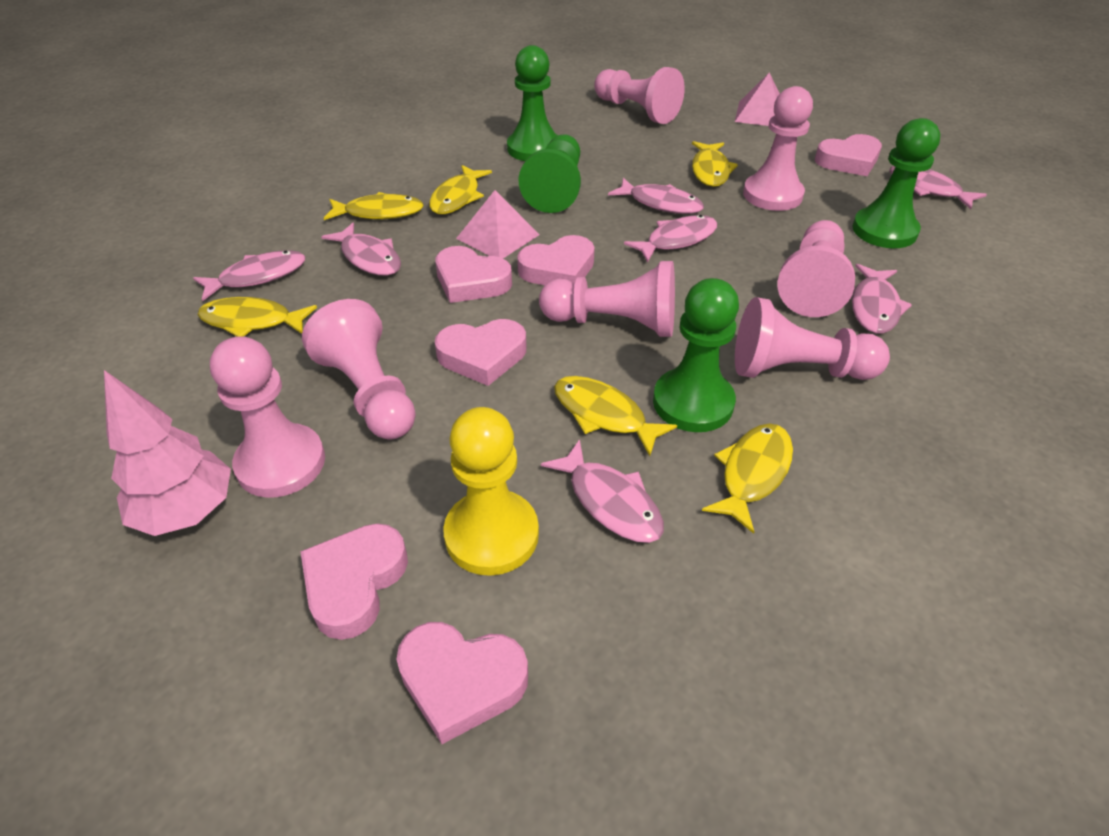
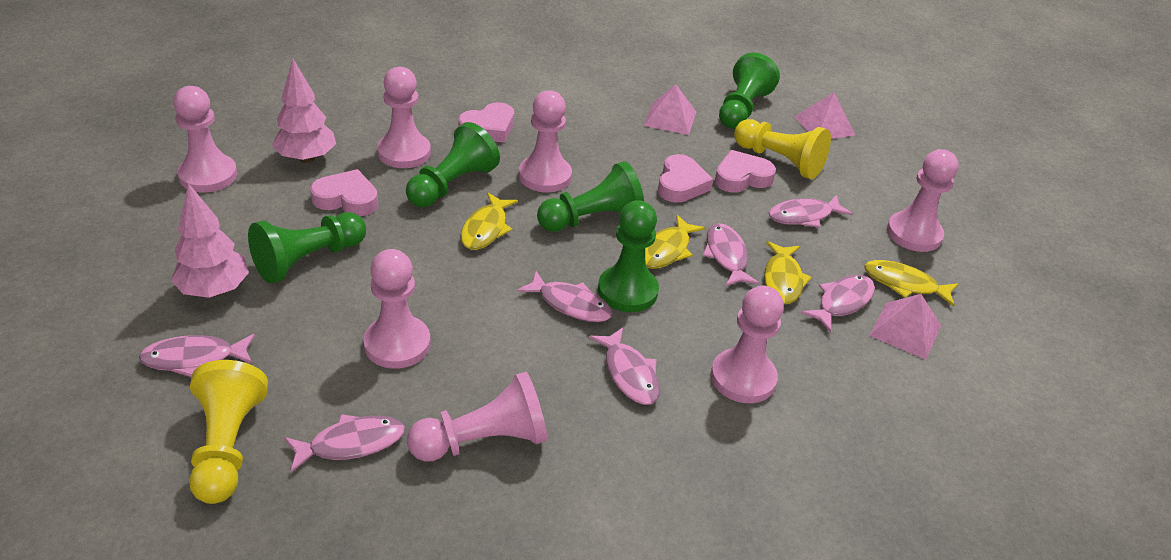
green pawn: 4 -> 5
pink heart: 6 -> 4
pink pyramid: 2 -> 3
pink tree: 1 -> 2
yellow fish: 6 -> 4
yellow pawn: 1 -> 2

